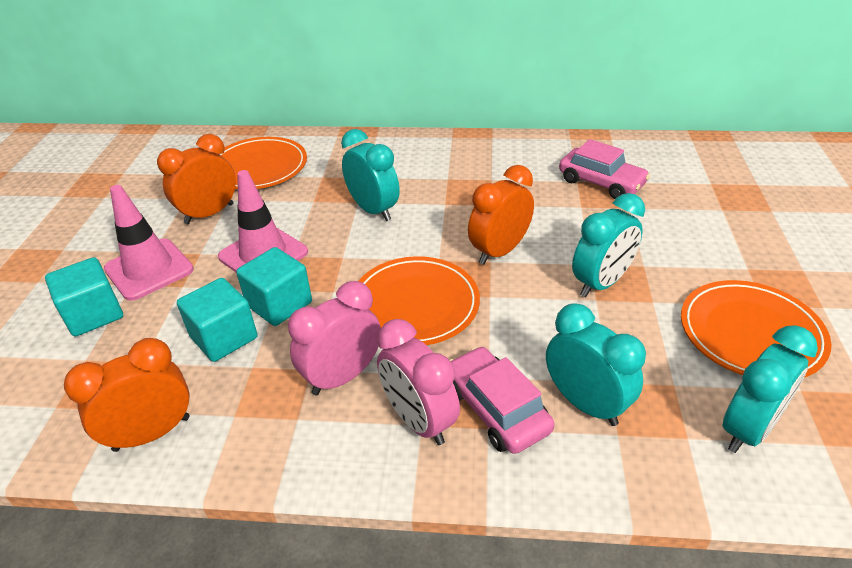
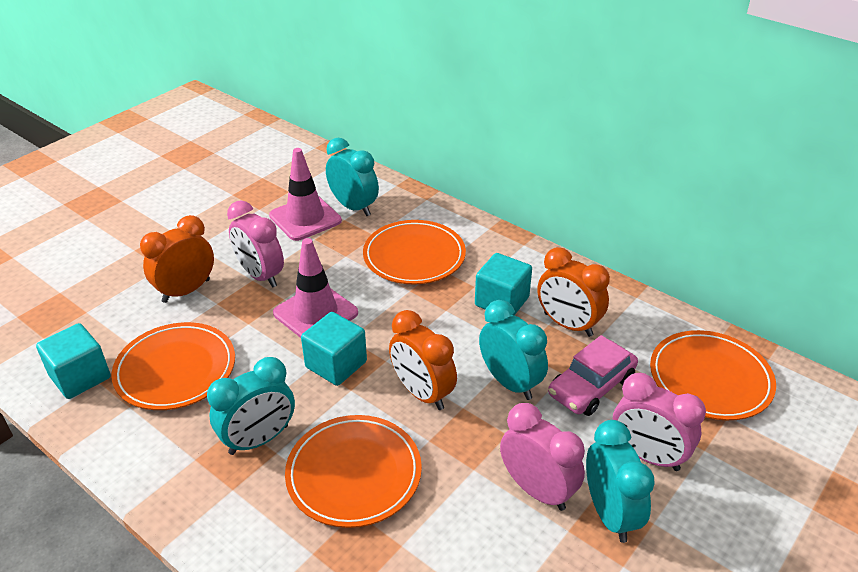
orange plate: 3 -> 4
pink car: 2 -> 1
pink clock: 2 -> 3

